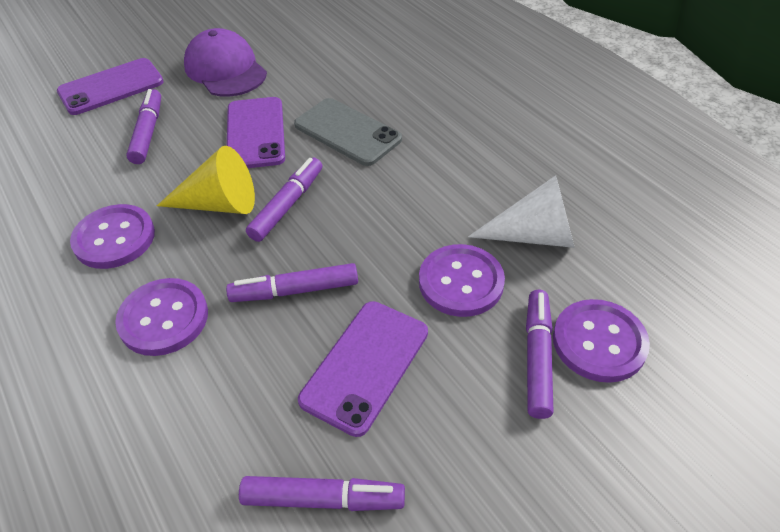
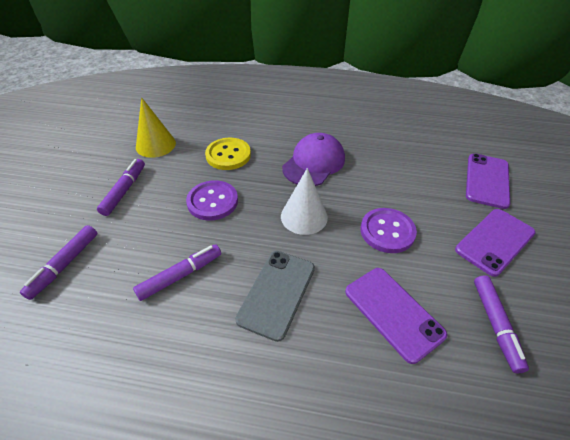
purple button: 4 -> 2
purple marker: 5 -> 4
yellow button: 0 -> 1

